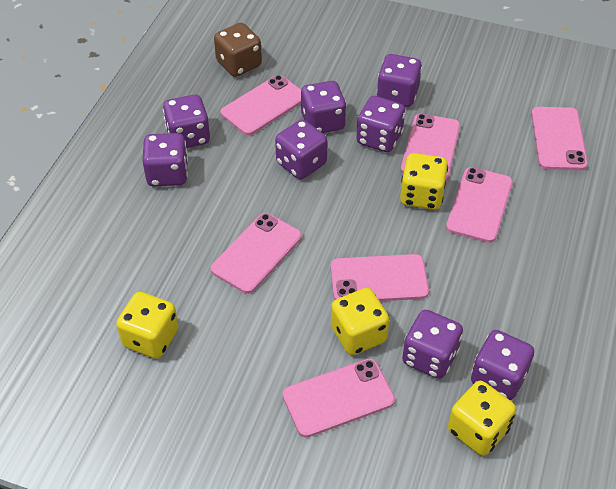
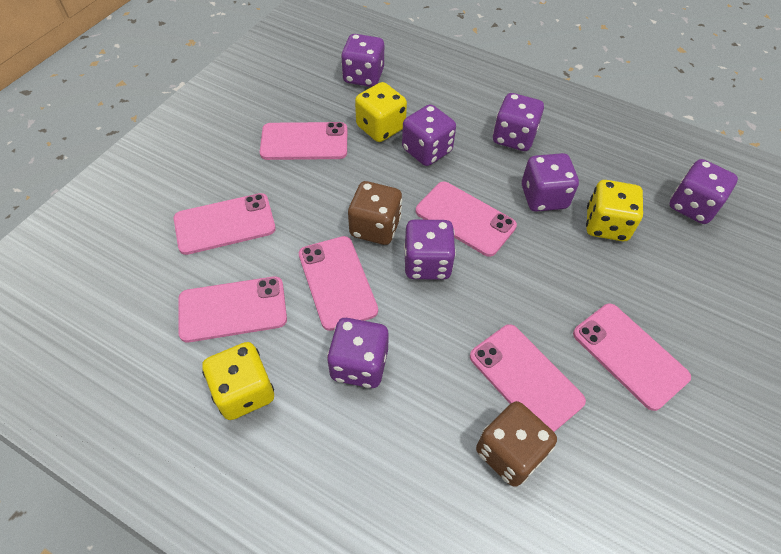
brown dice: 1 -> 2
purple dice: 8 -> 7
yellow dice: 4 -> 3

